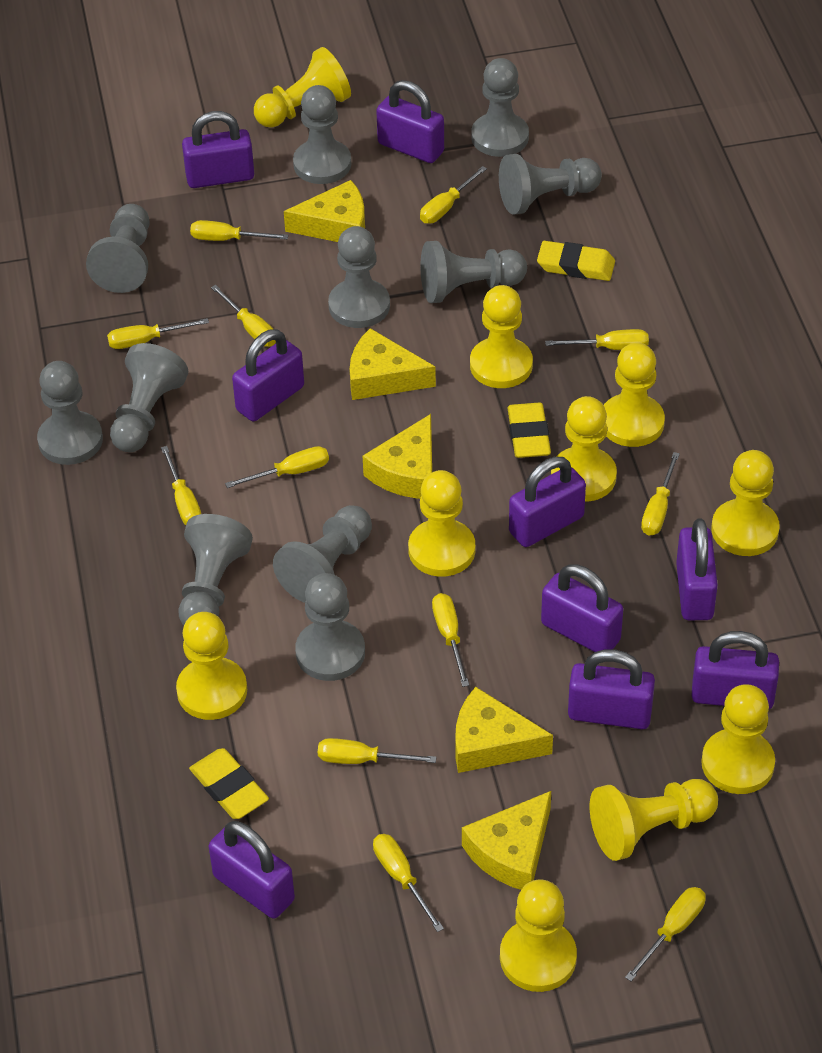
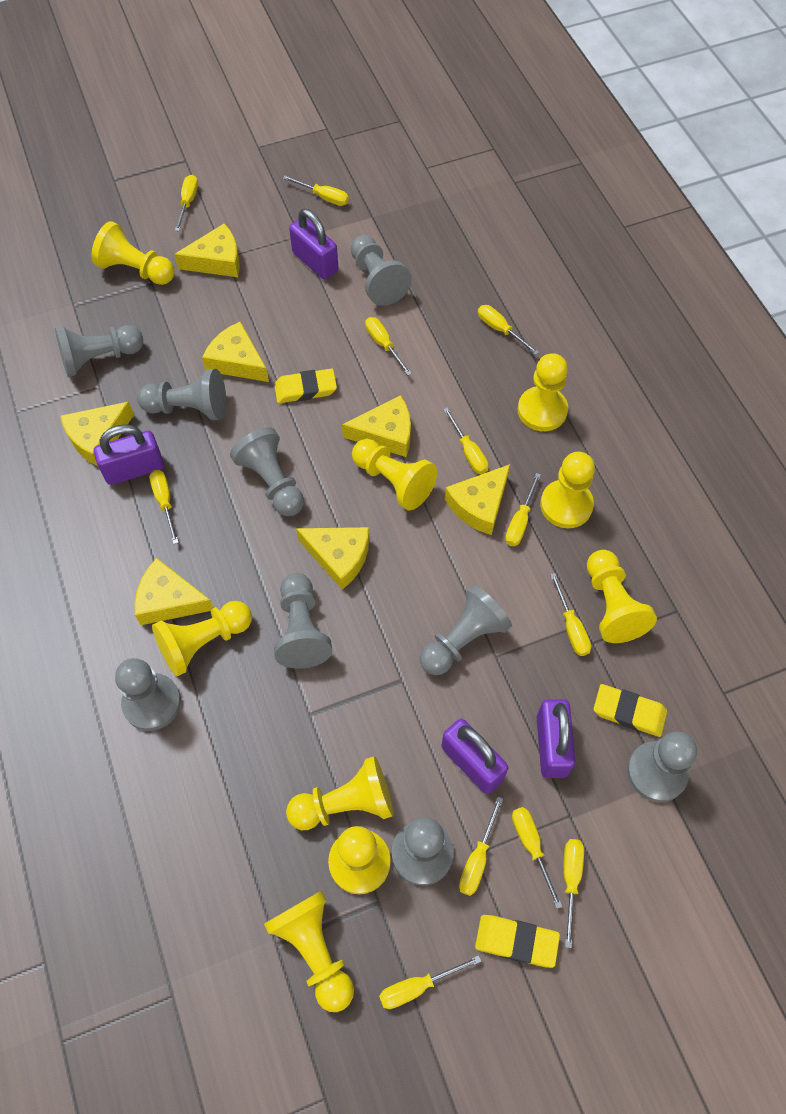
grey pawn: 11 -> 9
purple padlock: 9 -> 4
yellow cheese: 5 -> 7
yellow pawn: 10 -> 9

